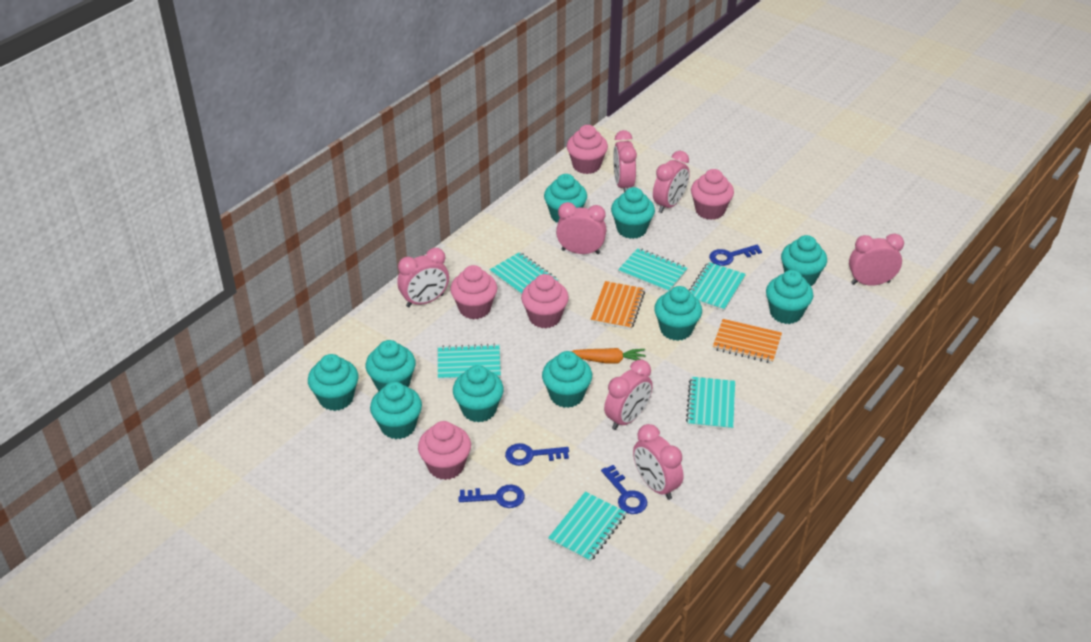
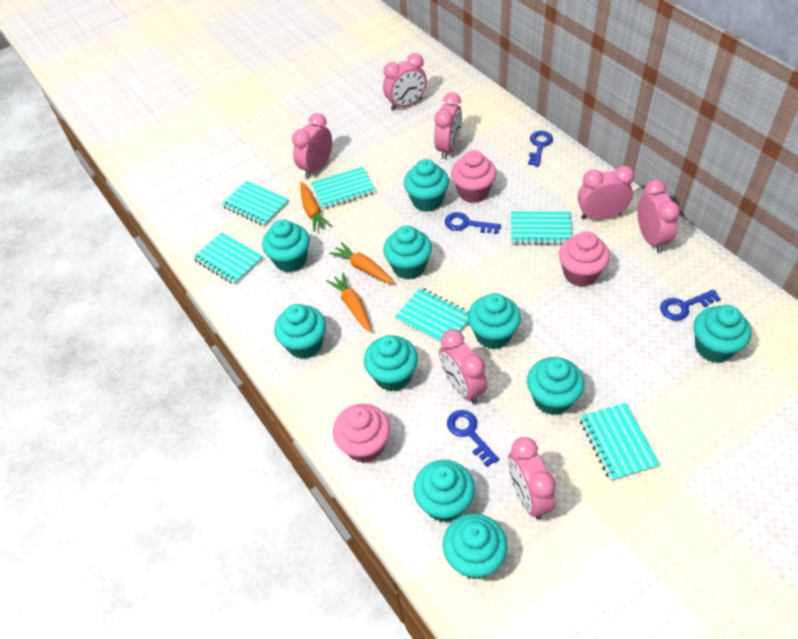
orange carrot: 1 -> 3
orange notebook: 2 -> 0
pink cupcake: 5 -> 3

